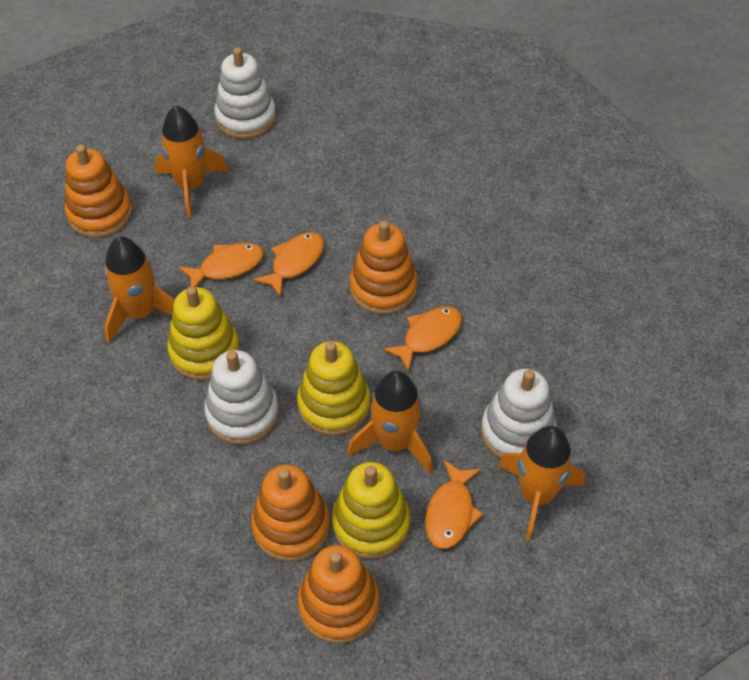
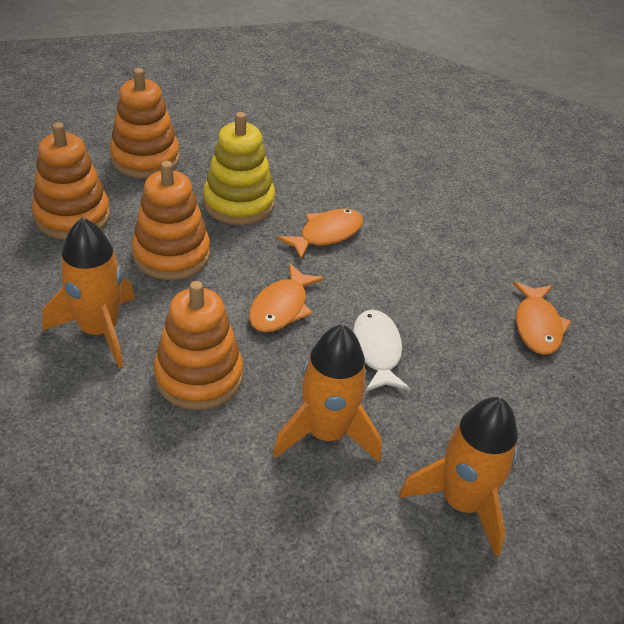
orange fish: 4 -> 3
orange rocket: 4 -> 3
white fish: 0 -> 1
white stacking toy: 3 -> 0
yellow stacking toy: 3 -> 1

